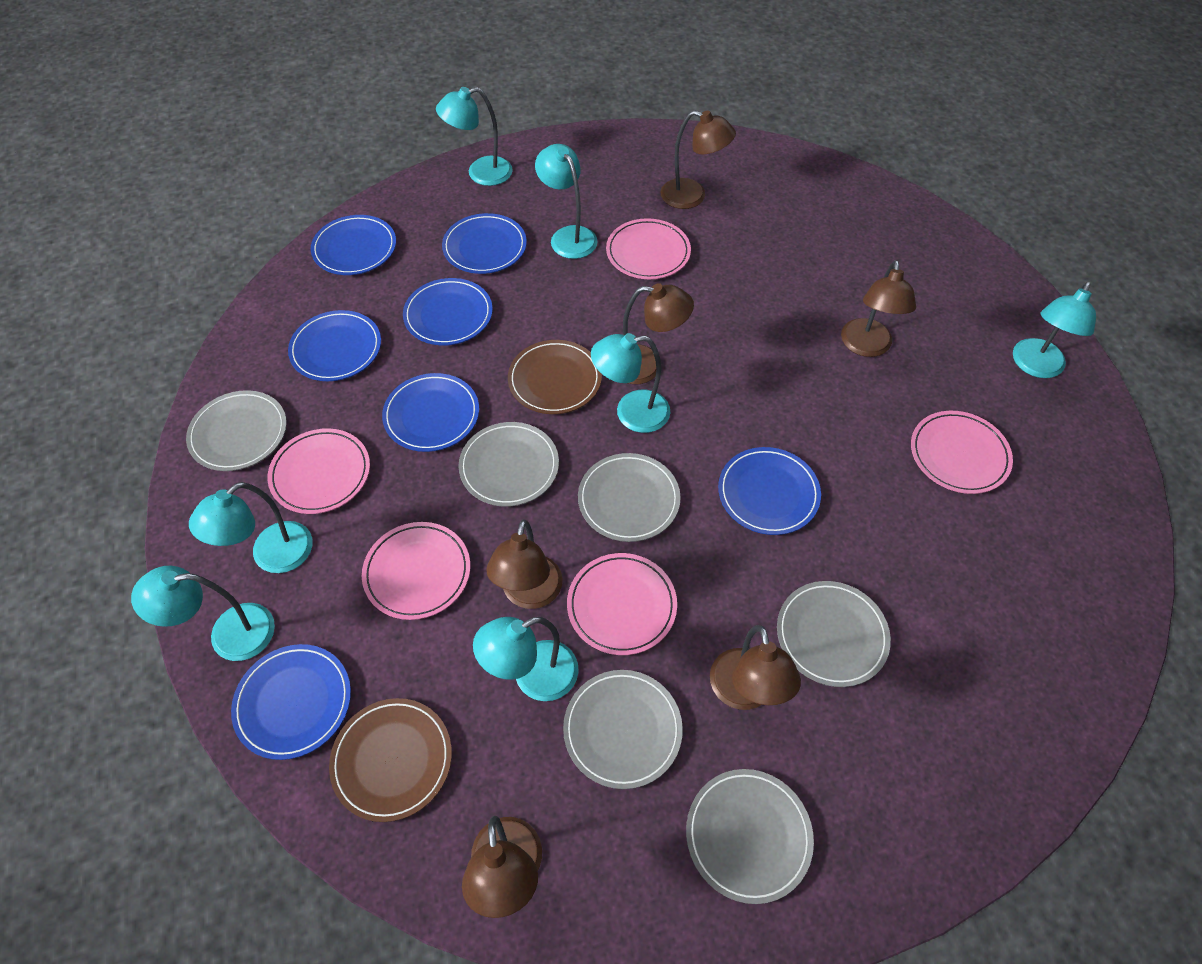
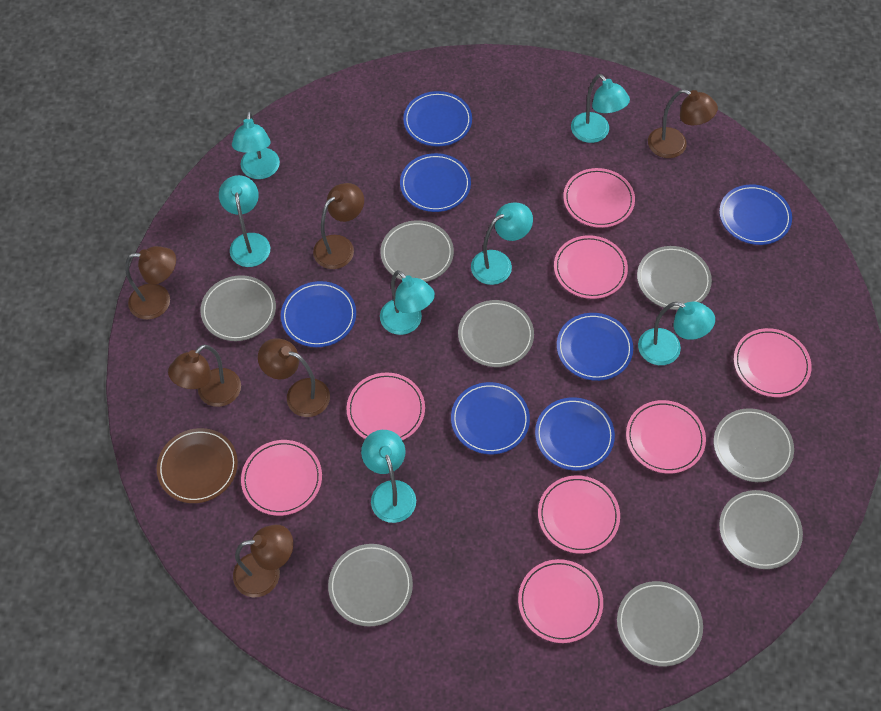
brown plate: 2 -> 1
grey plate: 6 -> 8
pink plate: 5 -> 8

